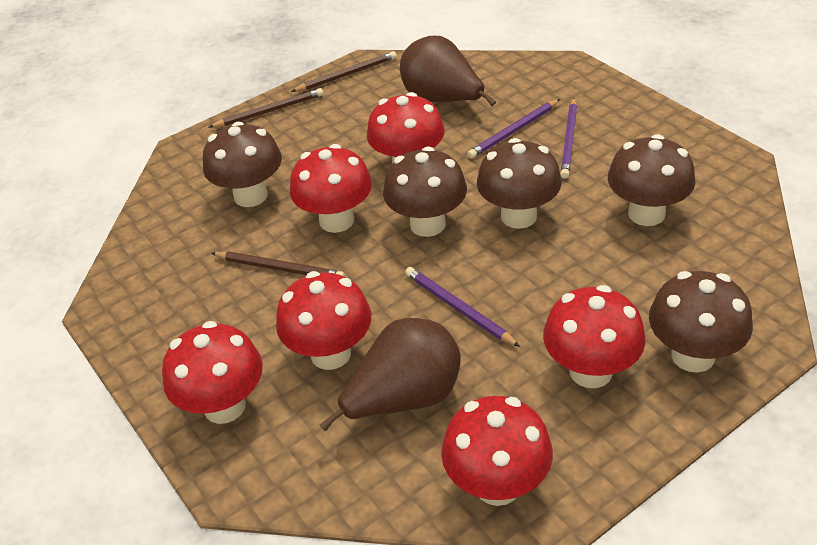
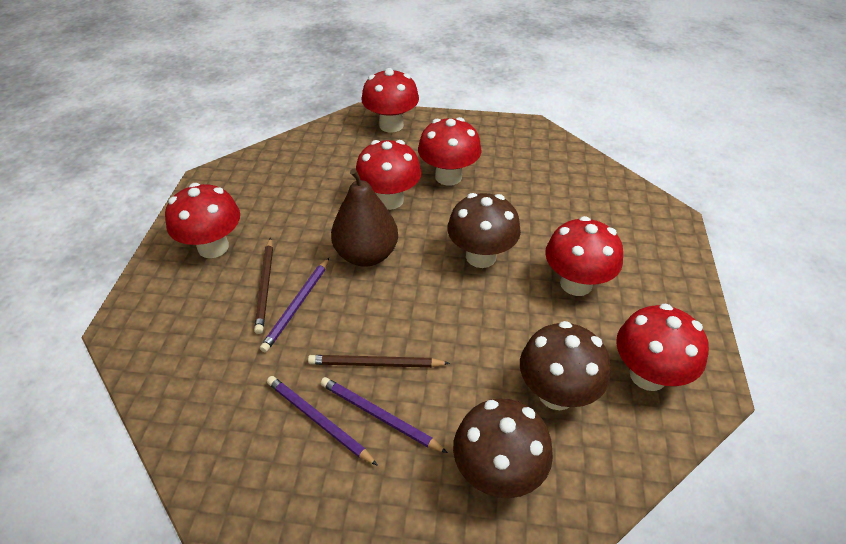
brown mushroom: 5 -> 3
brown pear: 2 -> 1
brown pencil: 3 -> 2

